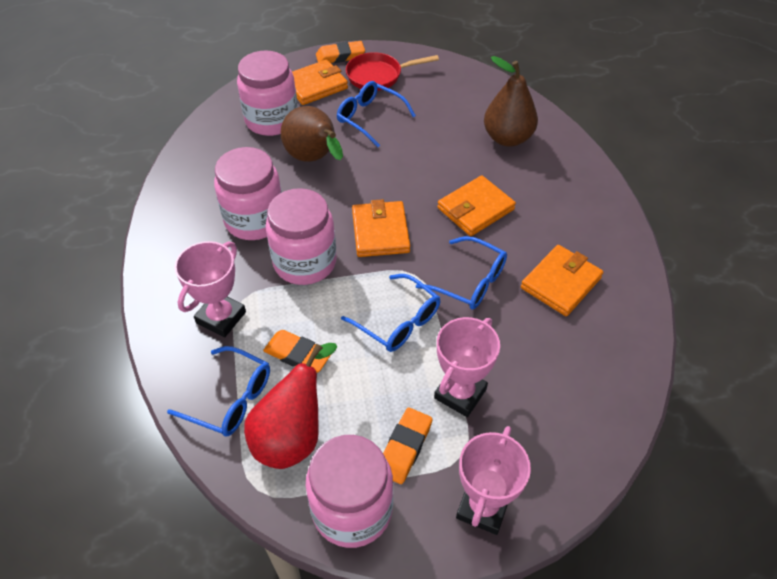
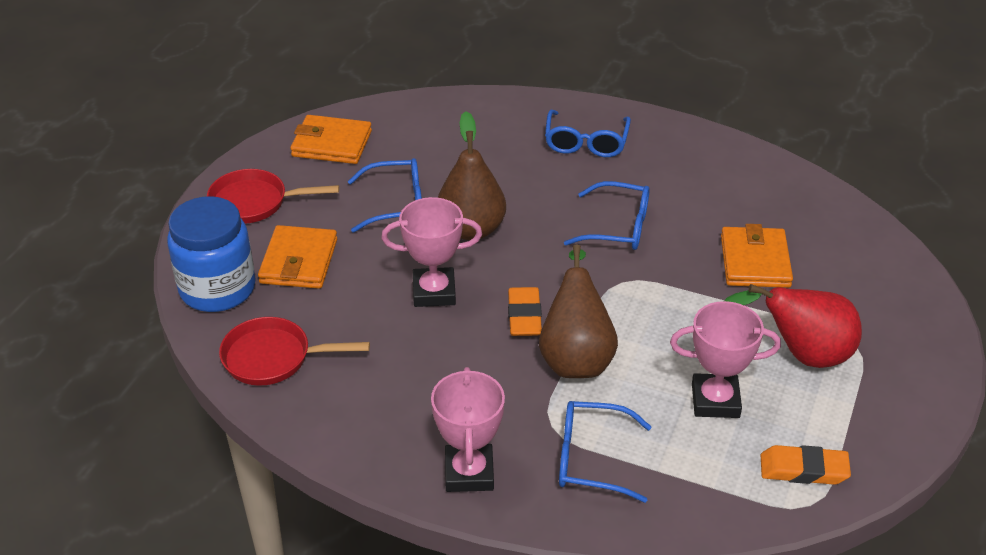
blue jar: 0 -> 1
orange eraser: 3 -> 2
orange wallet: 4 -> 3
pink jar: 4 -> 0
red pan: 1 -> 2

